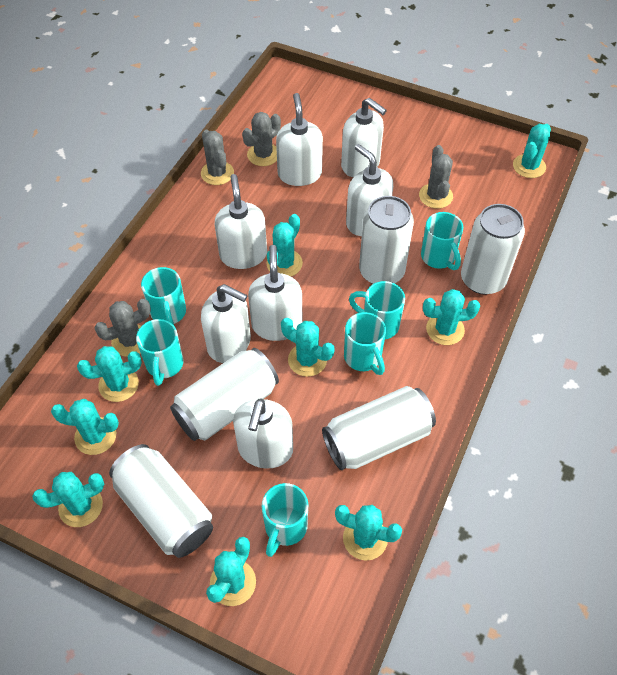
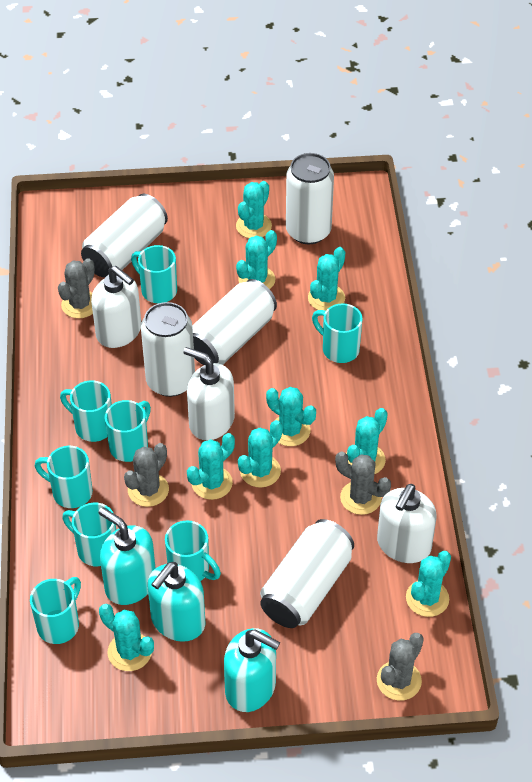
turquoise mug: 6 -> 8
turquoise soap dispenser: 0 -> 3
white soap dispenser: 7 -> 3

